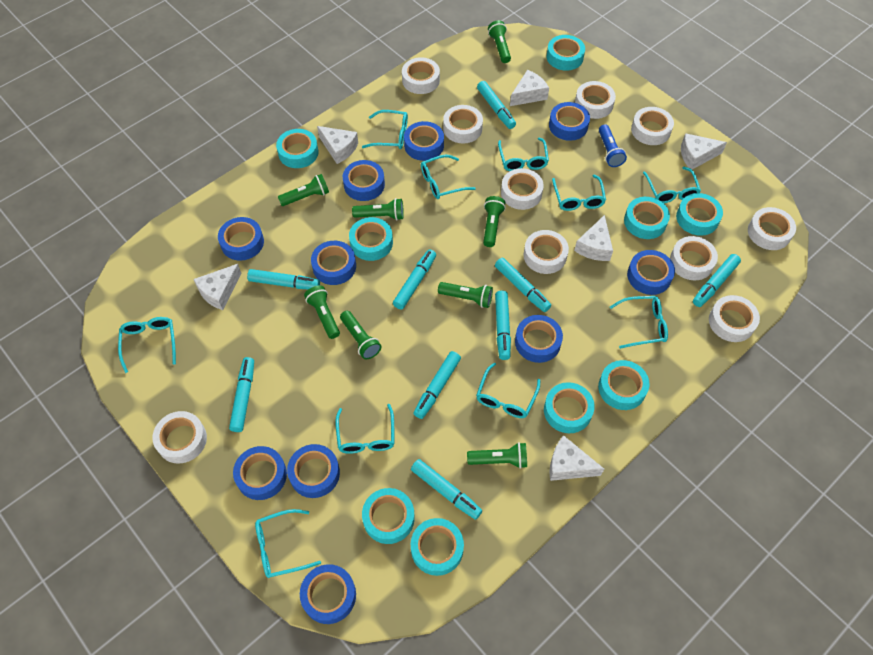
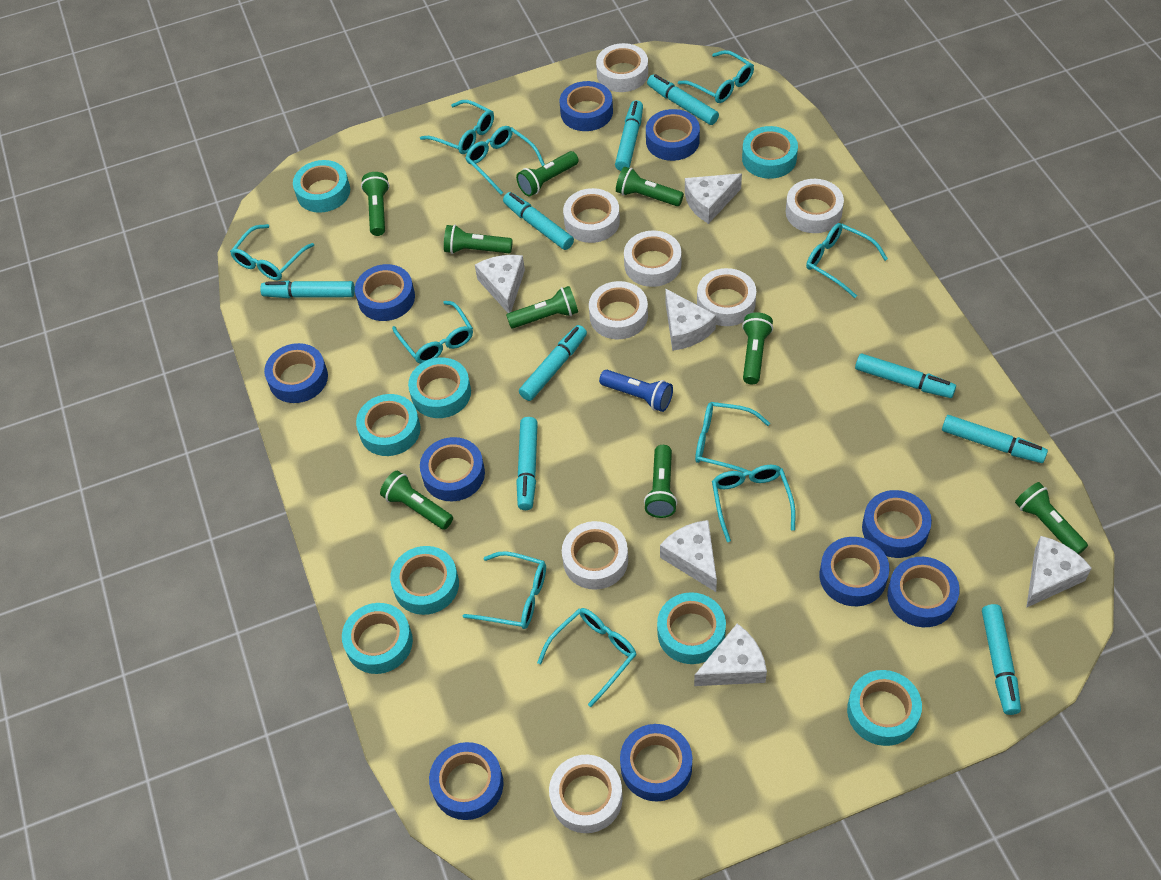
green flashlight: 8 -> 9
turquoise tape: 9 -> 8
white tape: 10 -> 8

